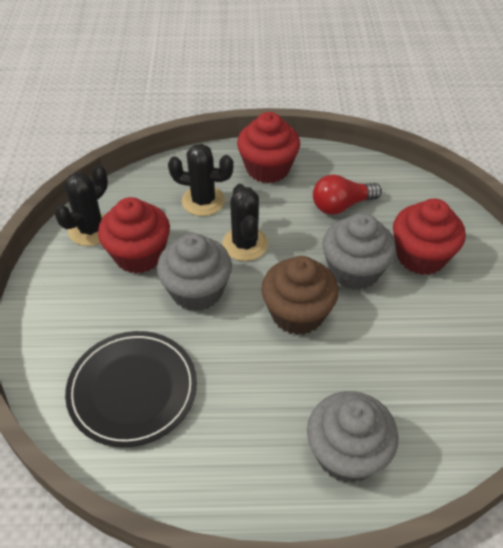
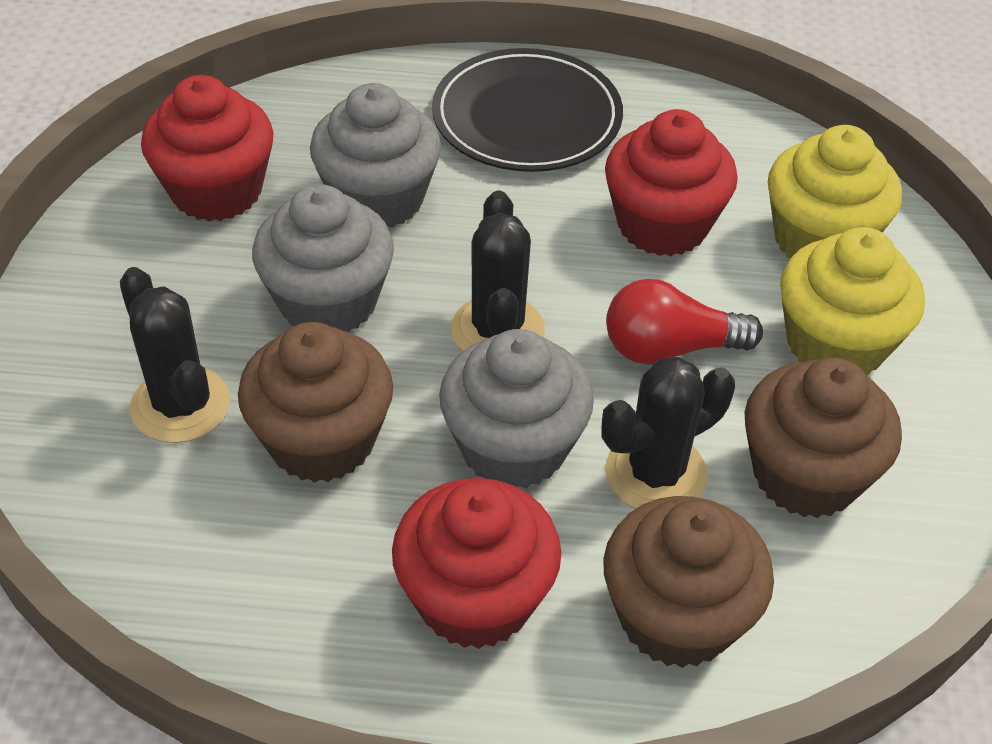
brown cupcake: 1 -> 3
yellow cupcake: 0 -> 2

